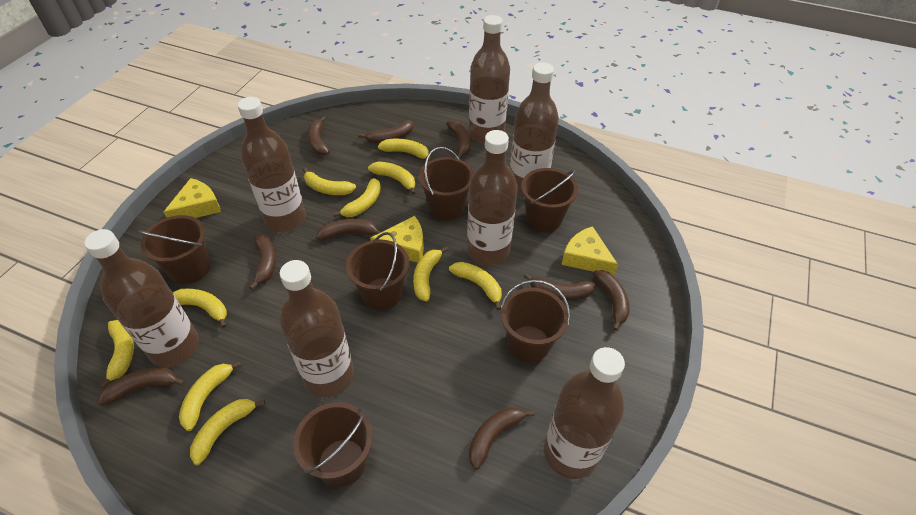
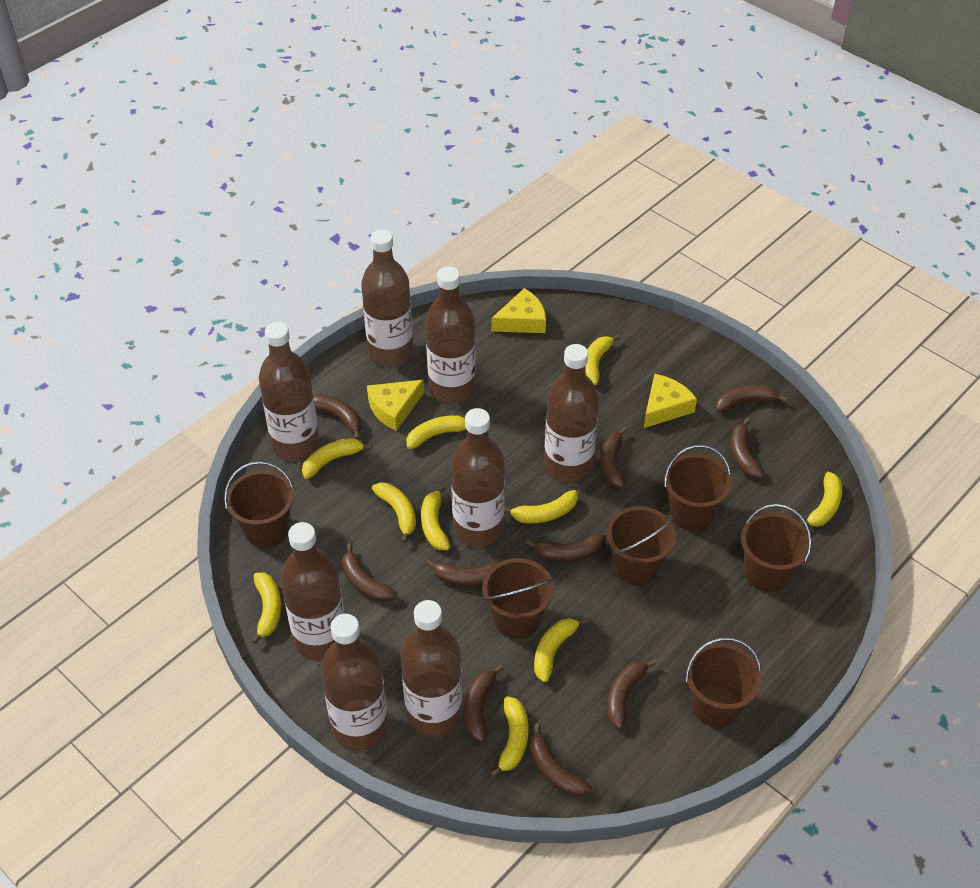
brown banana: 9 -> 10
brown bottle: 7 -> 8

